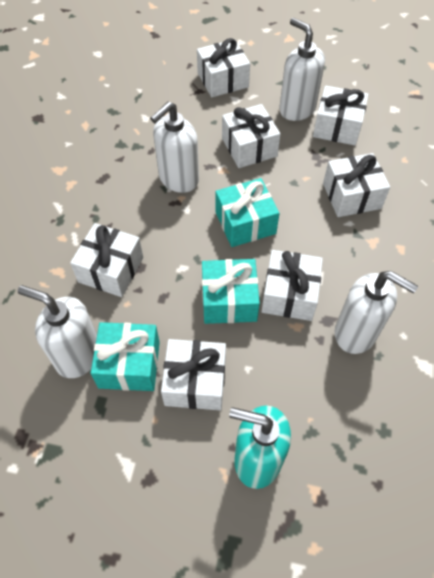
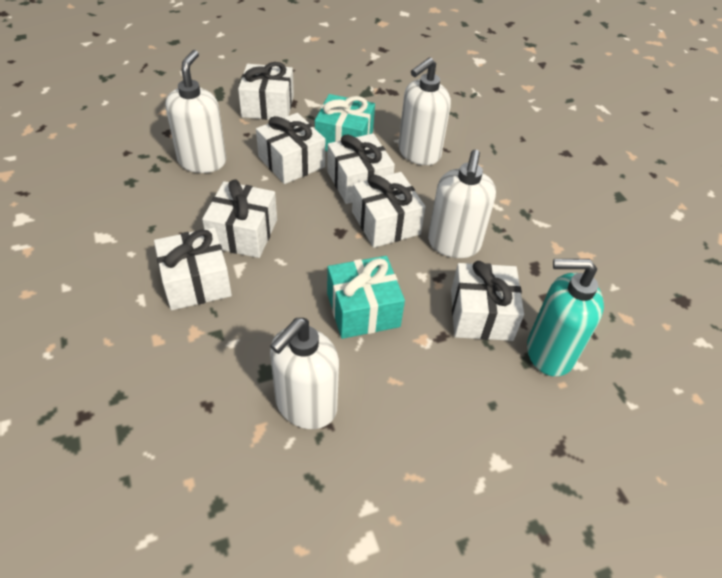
turquoise gift: 3 -> 2

